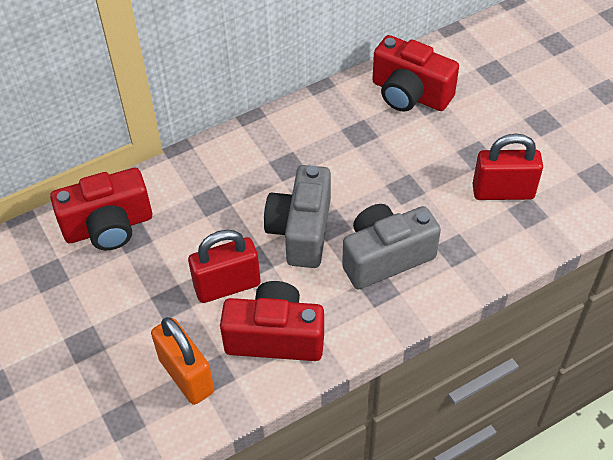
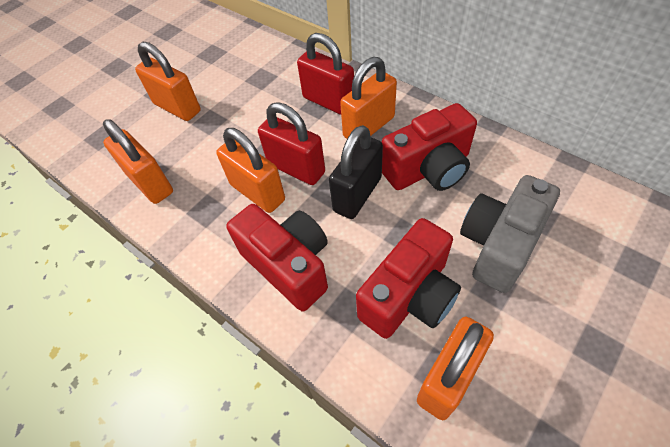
black padlock: 0 -> 1
grey camera: 2 -> 1
orange padlock: 1 -> 5

